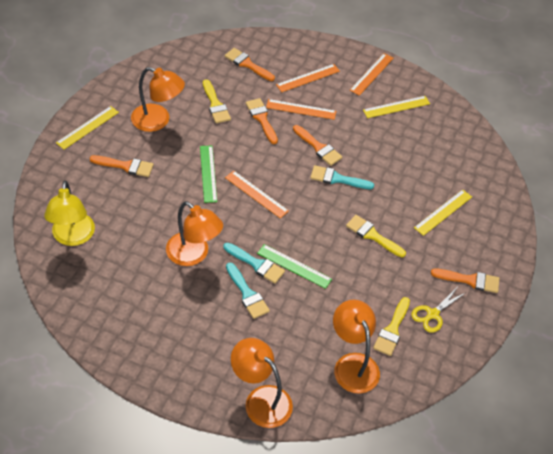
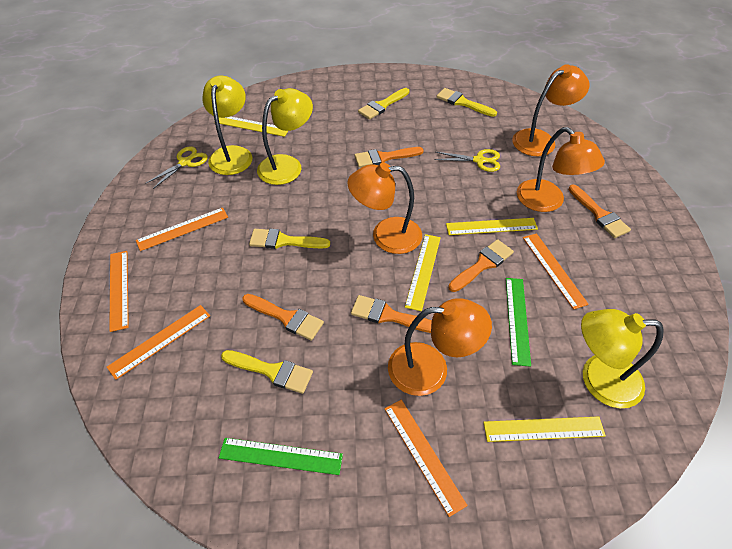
orange ruler: 4 -> 5
turquoise brush: 3 -> 0
yellow brush: 3 -> 4
yellow lamp: 1 -> 3
yellow ruler: 3 -> 4
yellow scissors: 1 -> 2

